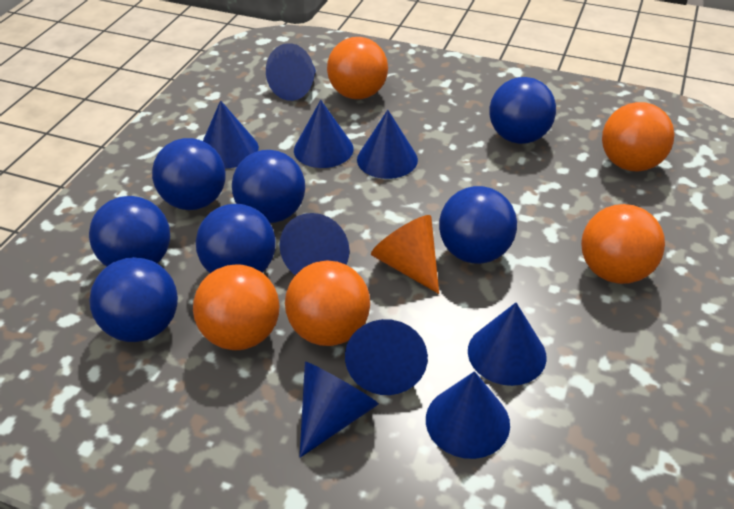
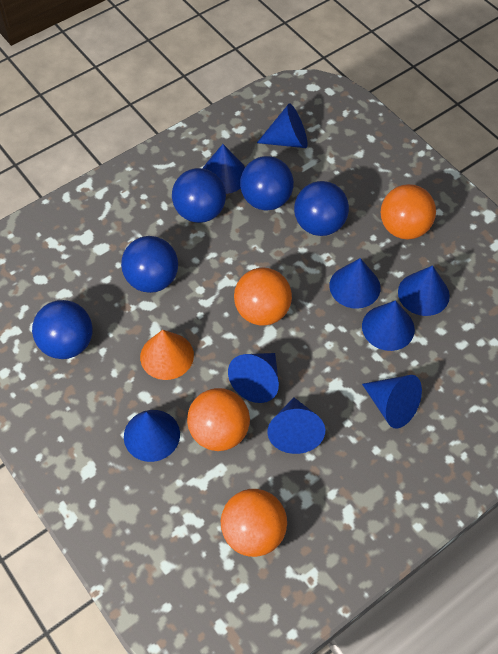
blue ball: 7 -> 5
orange ball: 5 -> 4

